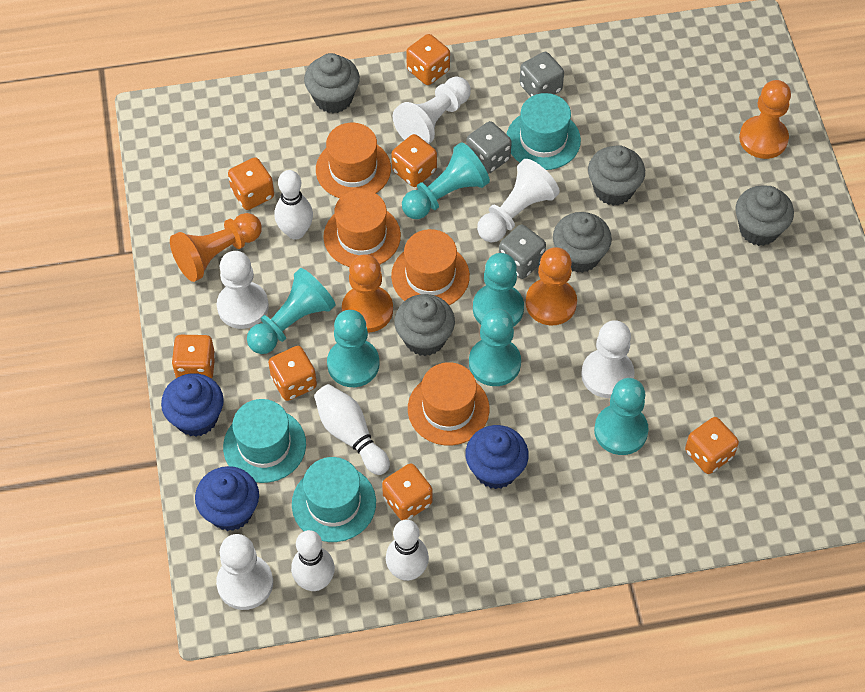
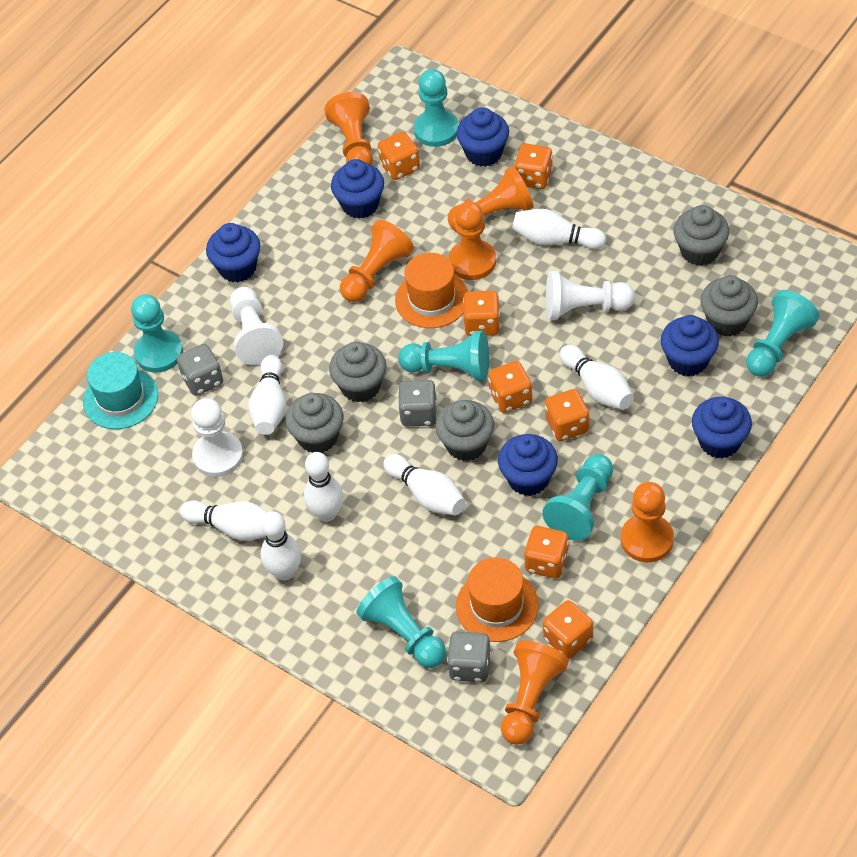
blue cupcake: 3 -> 6
orange hat: 4 -> 2
orange pawn: 4 -> 6
turquoise hat: 3 -> 1
white bowling pin: 4 -> 7
white pawn: 5 -> 3

